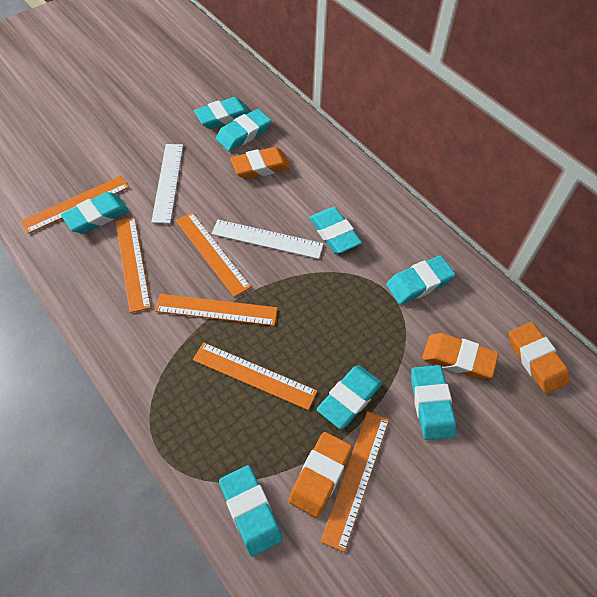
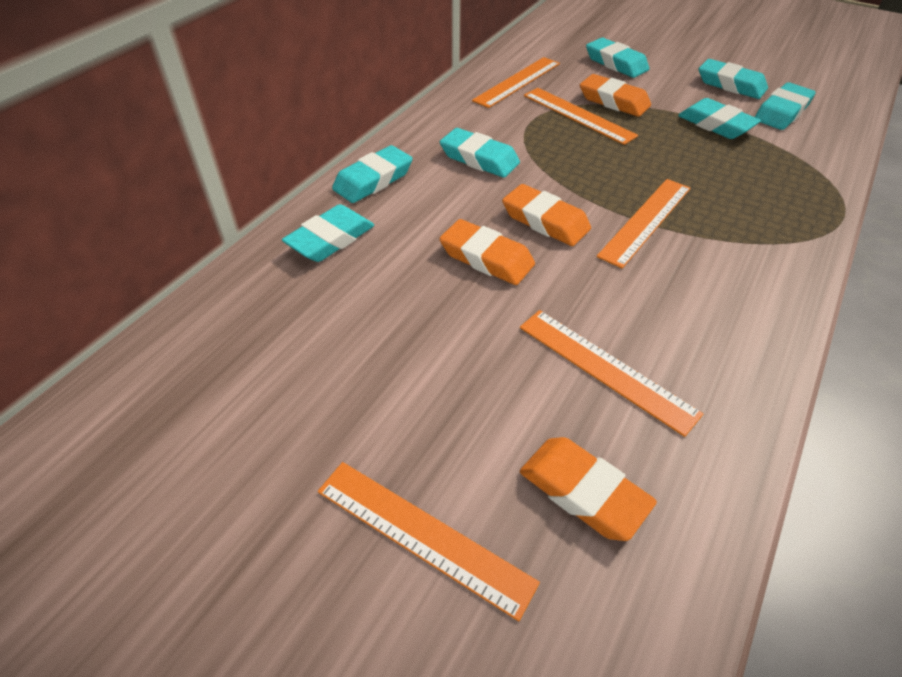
orange ruler: 6 -> 5
turquoise eraser: 8 -> 7
white ruler: 2 -> 0

